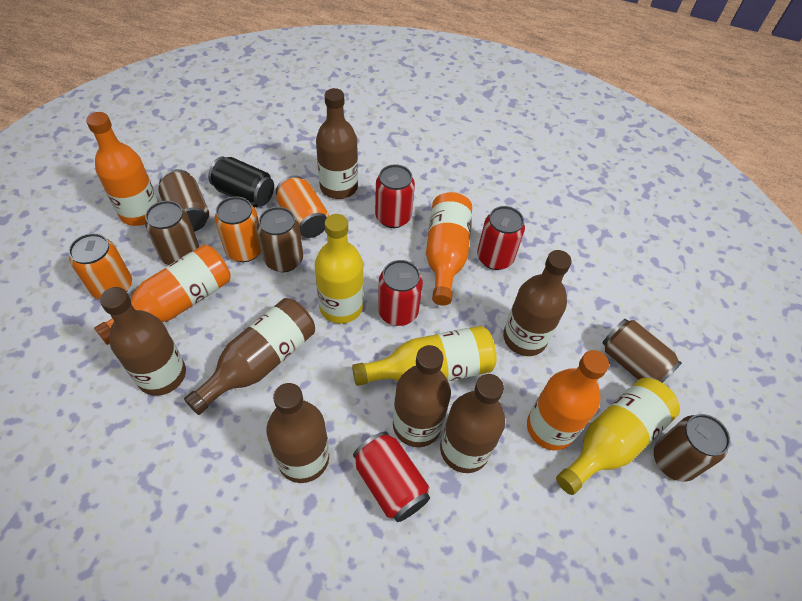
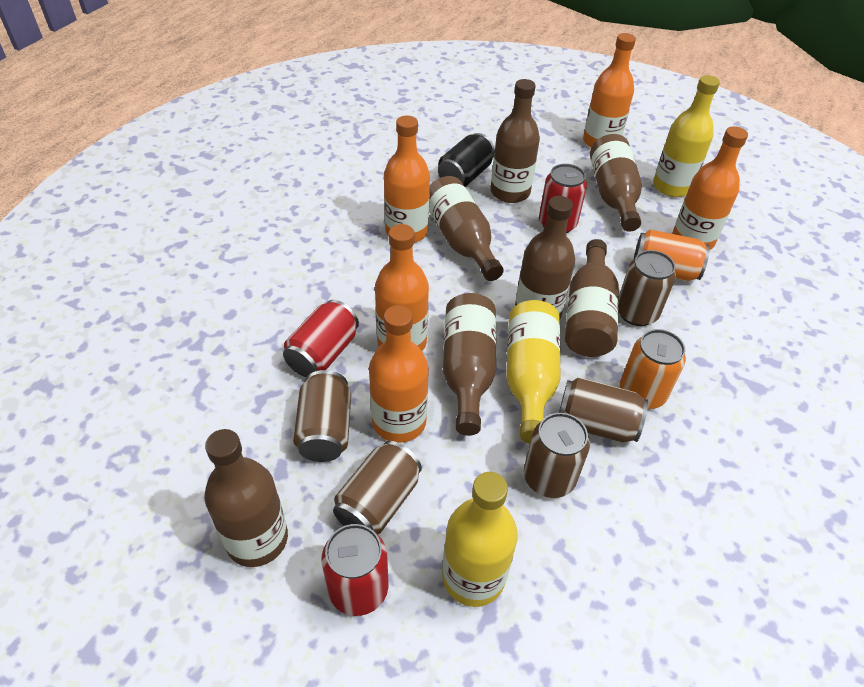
orange bottle: 4 -> 5
orange can: 3 -> 2
red can: 4 -> 3

